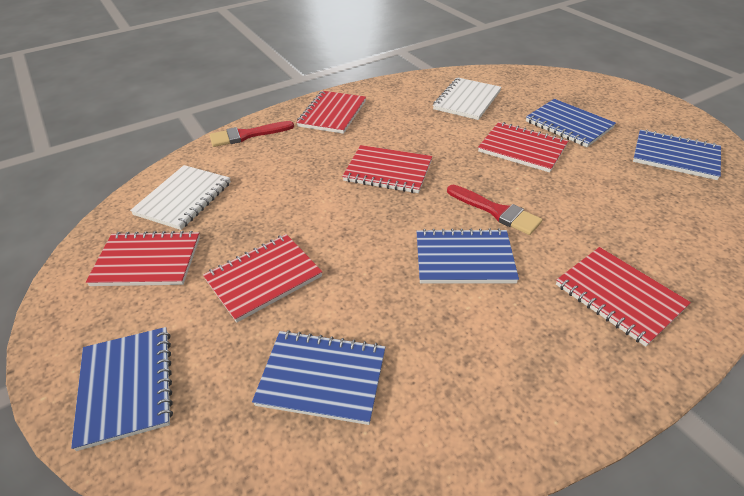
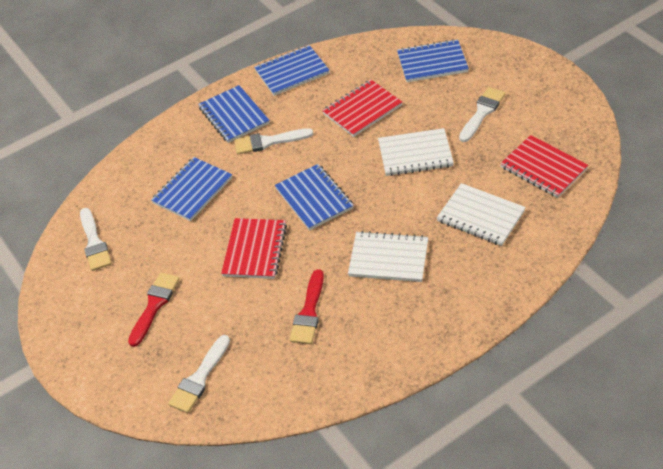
red notebook: 6 -> 3
white brush: 0 -> 4
white notebook: 2 -> 3

